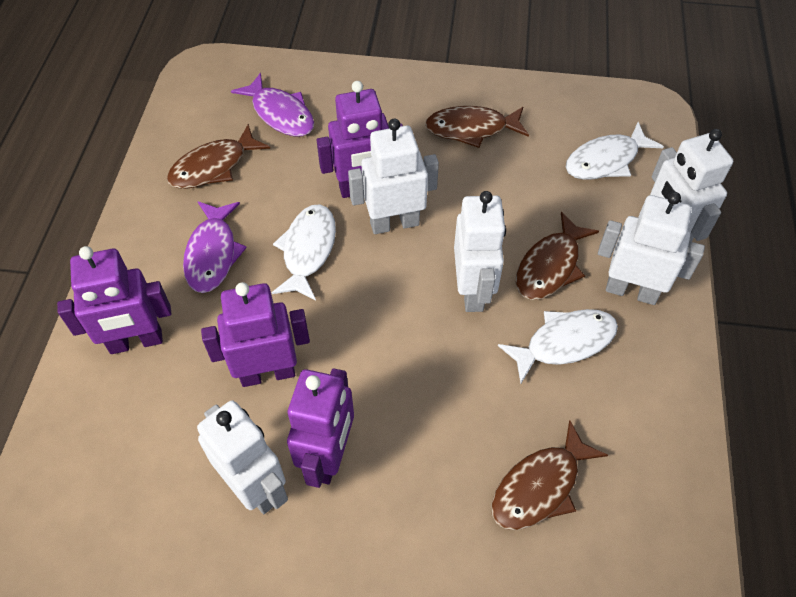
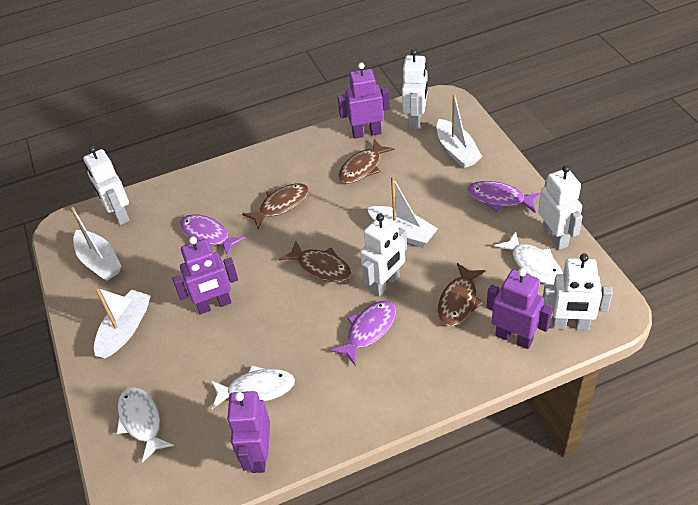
purple fish: 2 -> 3
white boat: 0 -> 4

